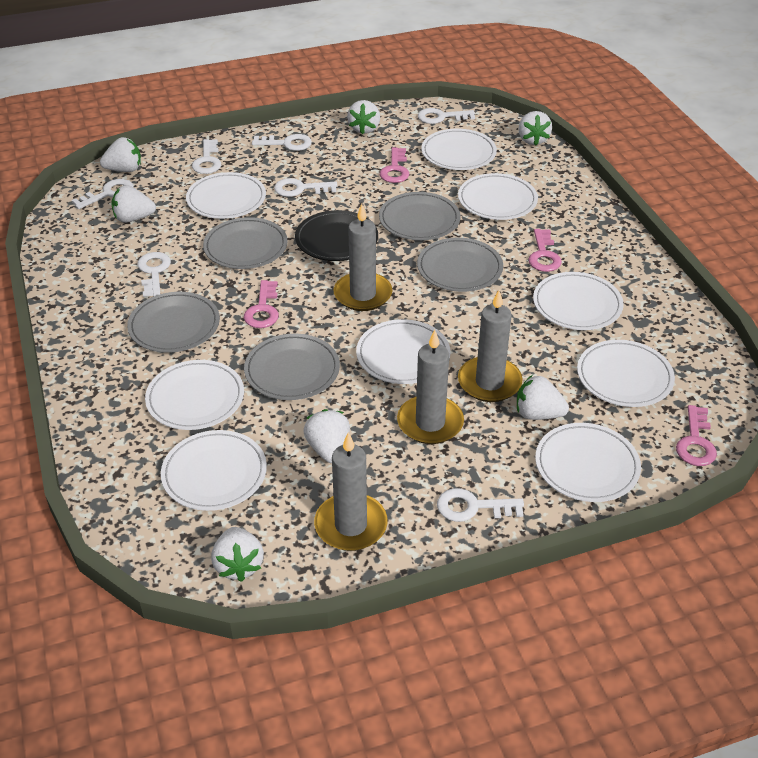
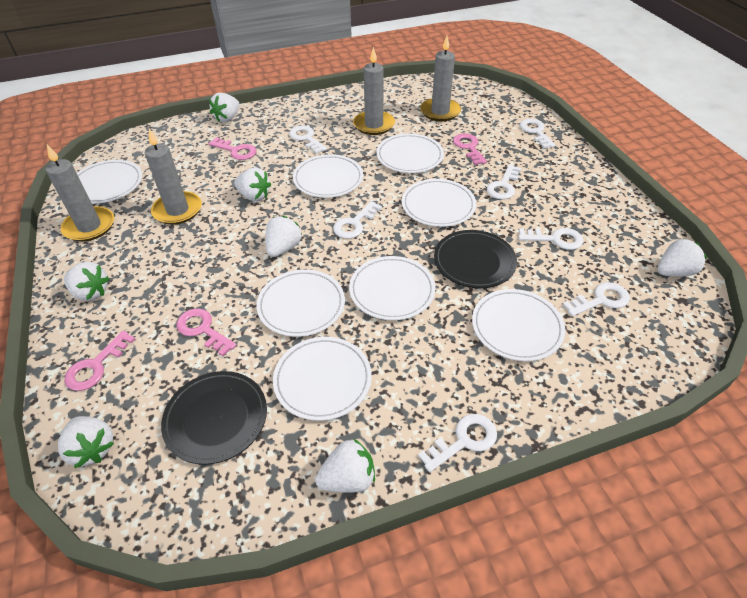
black plate: 1 -> 2
grey plate: 5 -> 0
white plate: 9 -> 8

